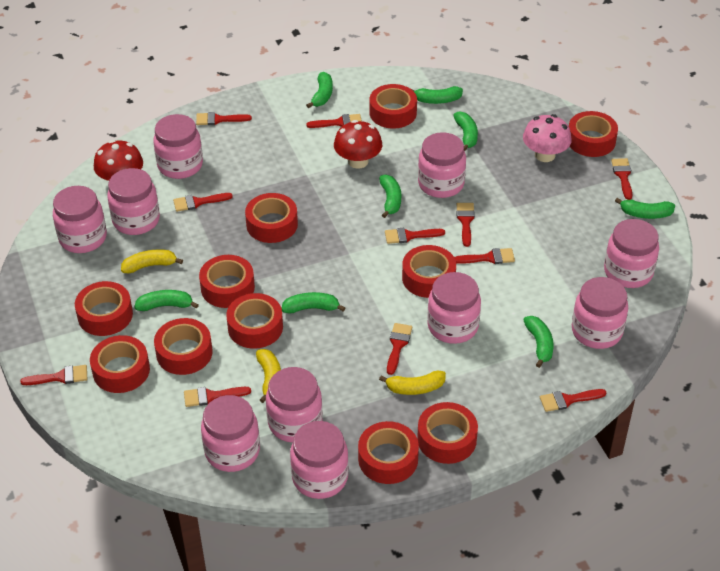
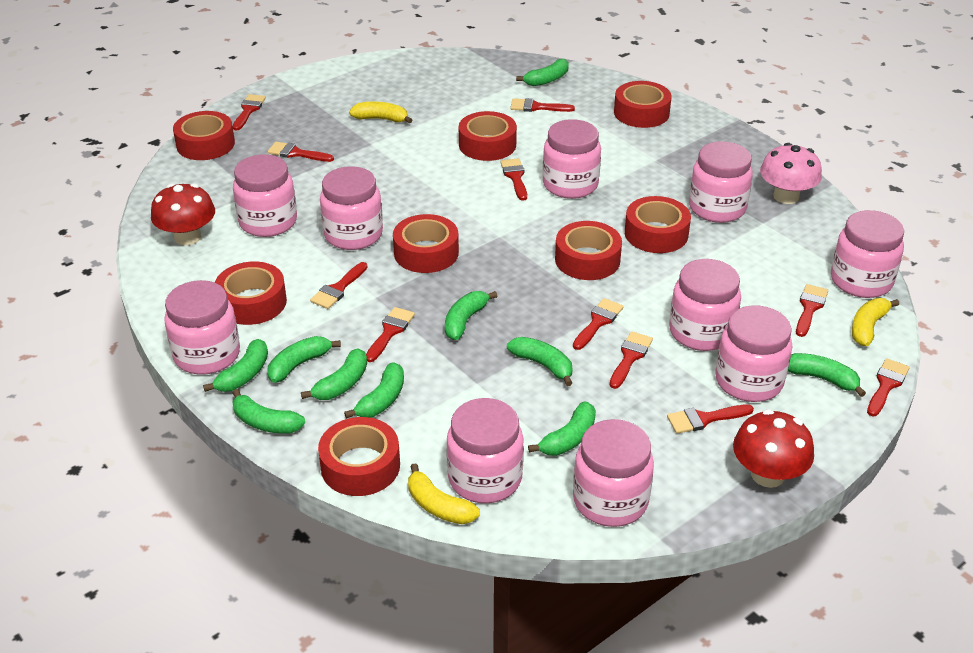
green banana: 8 -> 10
red tape: 11 -> 8

